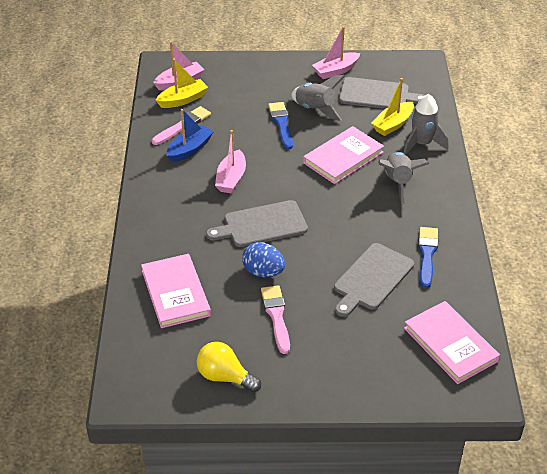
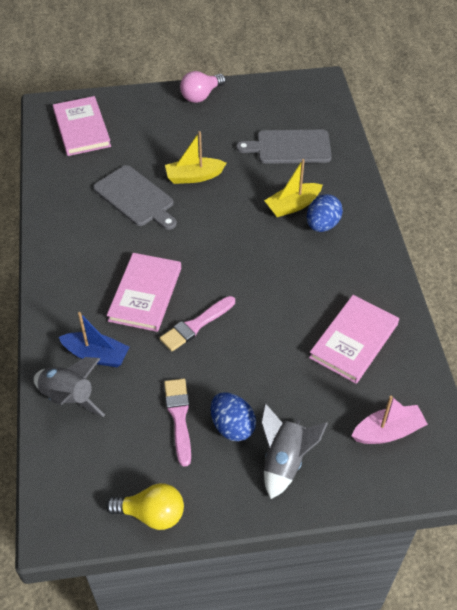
blue brush: 2 -> 0
blue egg: 1 -> 2
grey cutting board: 3 -> 2
grey rocket: 3 -> 2
pink boat: 3 -> 1
pink light bulb: 0 -> 1

